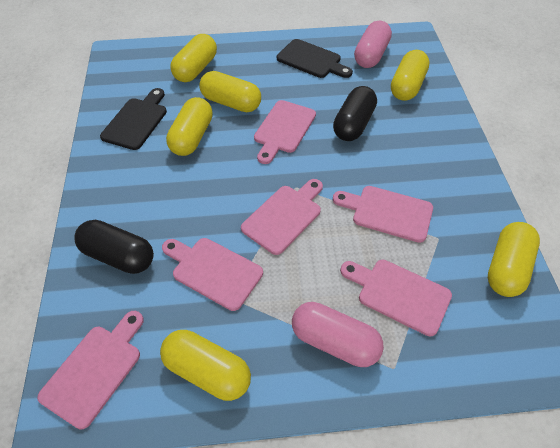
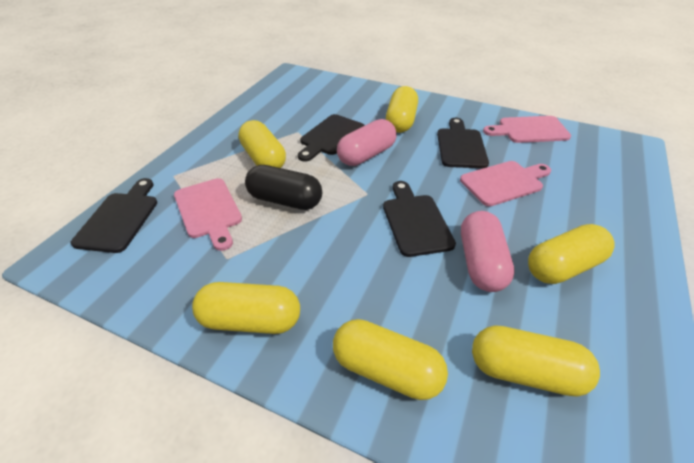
black capsule: 2 -> 1
black cutting board: 2 -> 4
pink cutting board: 6 -> 3

